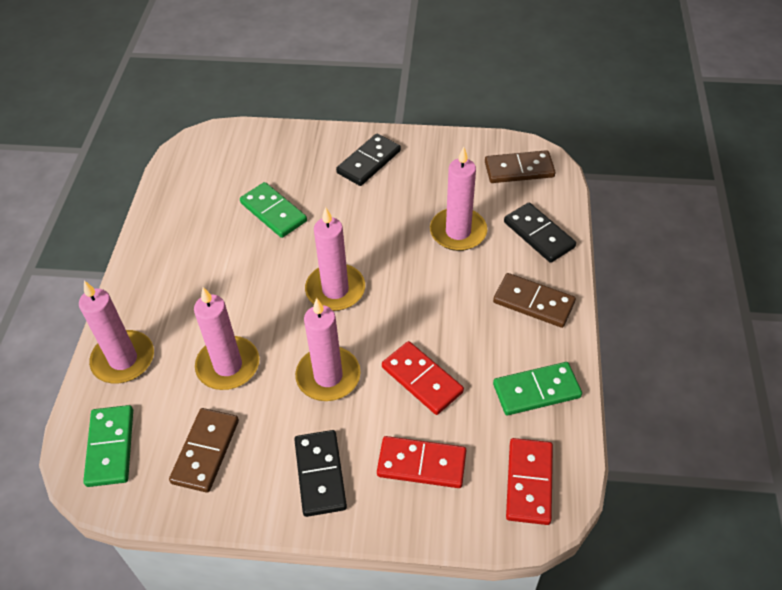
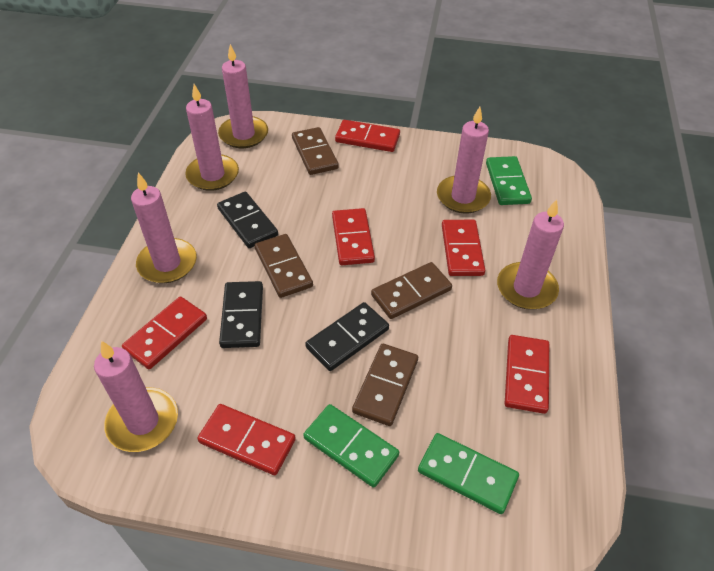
brown domino: 3 -> 4
pink candle: 5 -> 6
red domino: 3 -> 6

